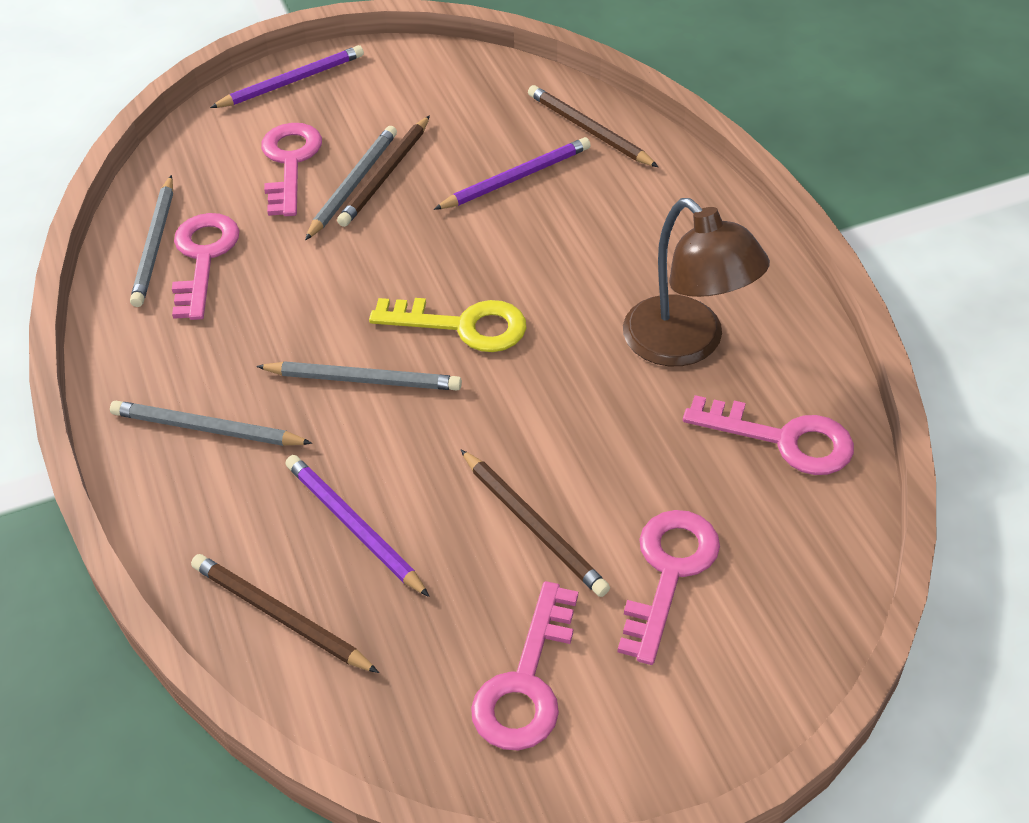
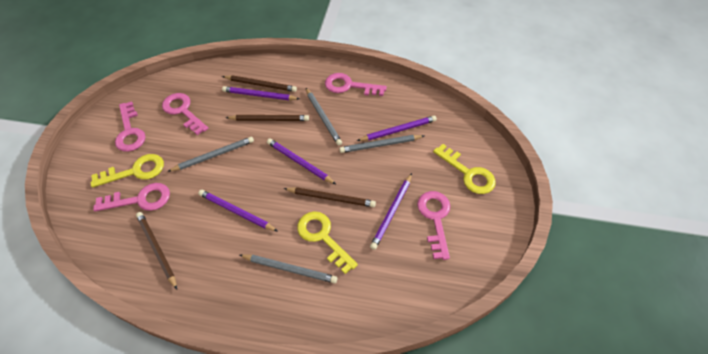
brown lamp: 1 -> 0
purple pencil: 3 -> 5
yellow key: 1 -> 3

